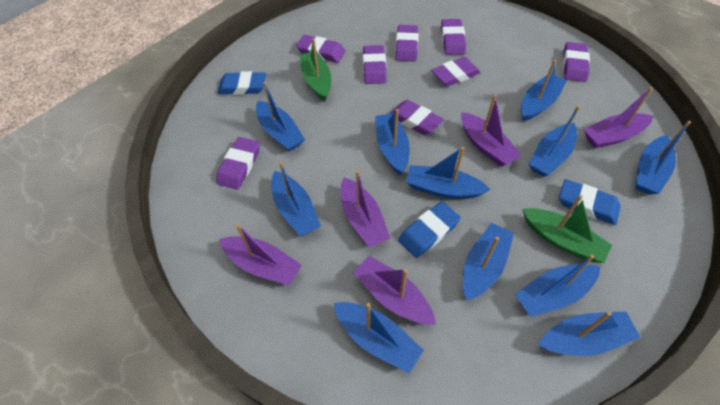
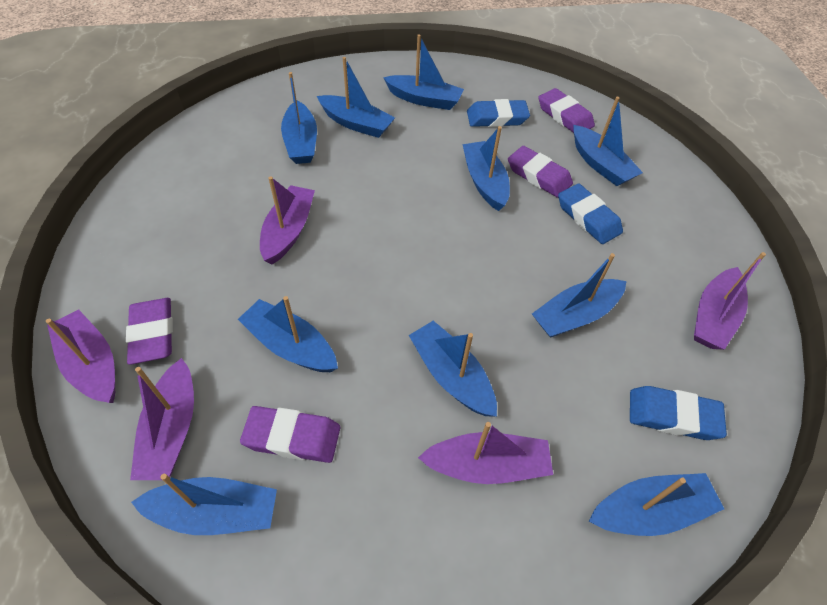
blue boat: 11 -> 10
green boat: 2 -> 0
purple eraser: 8 -> 4

